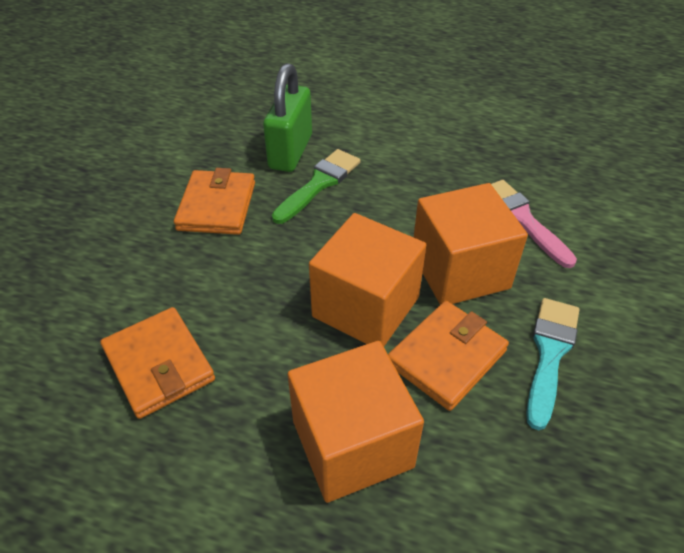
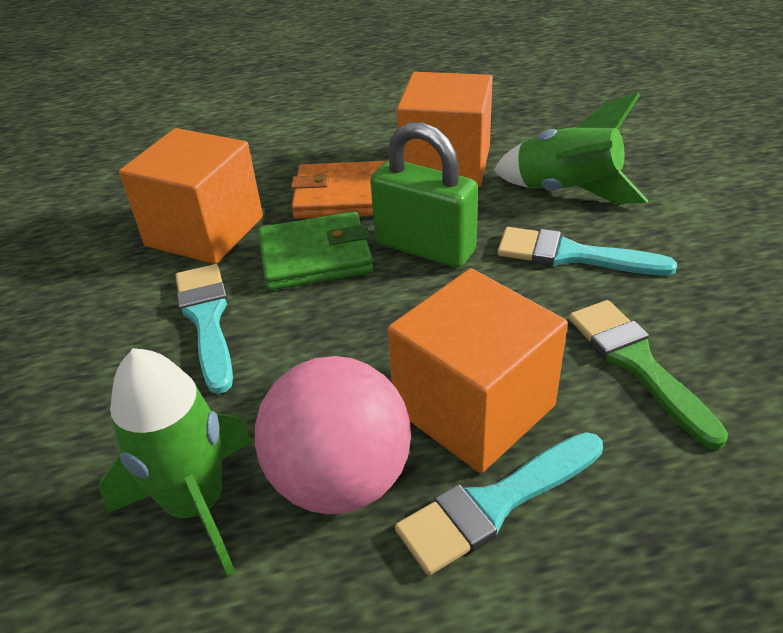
green rocket: 0 -> 2
green wallet: 0 -> 1
orange wallet: 3 -> 1
pink ball: 0 -> 1
pink brush: 1 -> 0
turquoise brush: 1 -> 3

